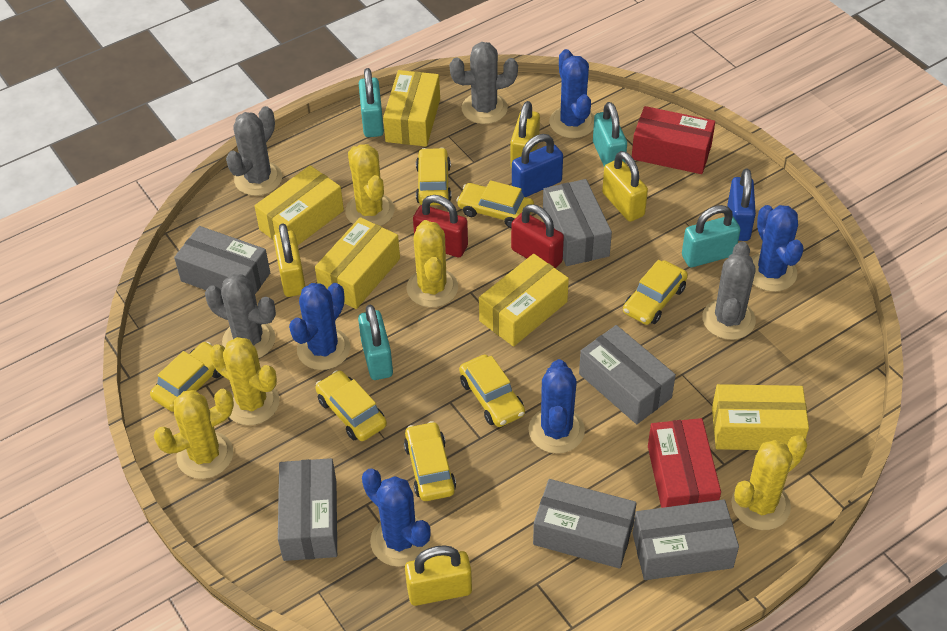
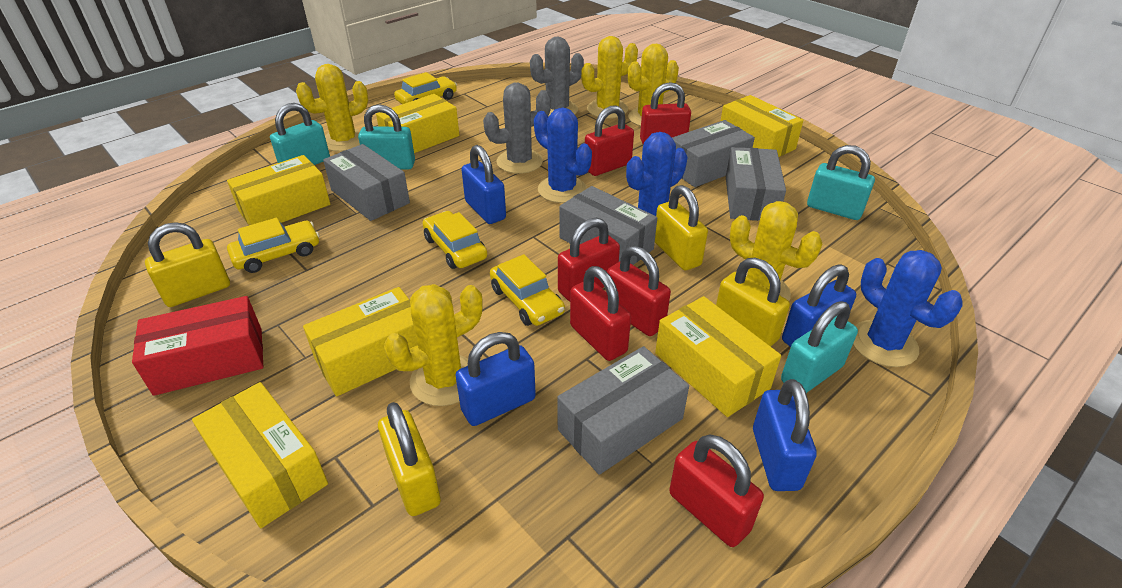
blue cactus: 5 -> 3
blue padlock: 2 -> 4
grey box: 6 -> 5
grey cactus: 4 -> 2
red box: 2 -> 1
red padlock: 2 -> 6
yellow box: 5 -> 6
yellow car: 7 -> 4

